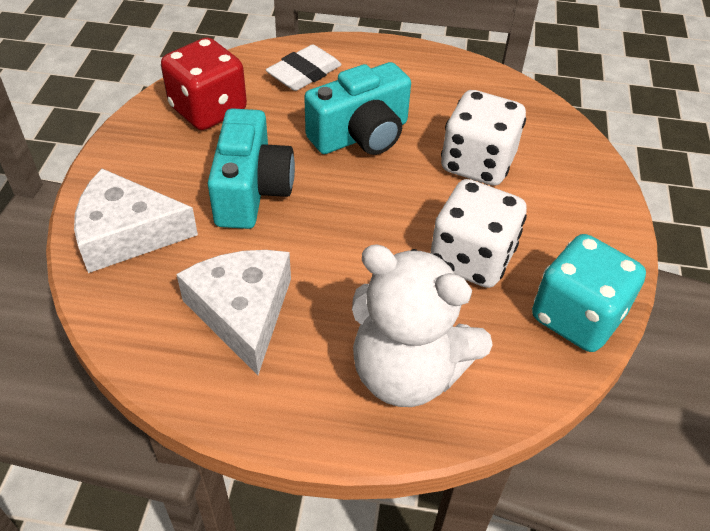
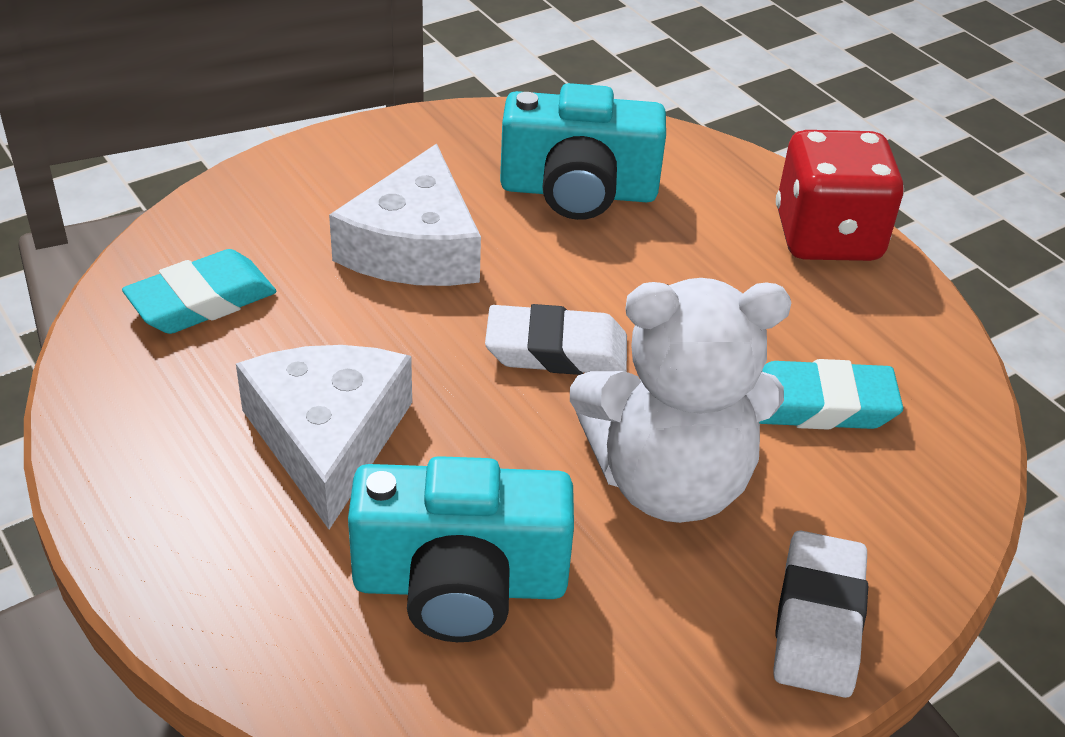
turquoise dice: 1 -> 0
turquoise eraser: 0 -> 2
white dice: 2 -> 0
white eraser: 1 -> 2

